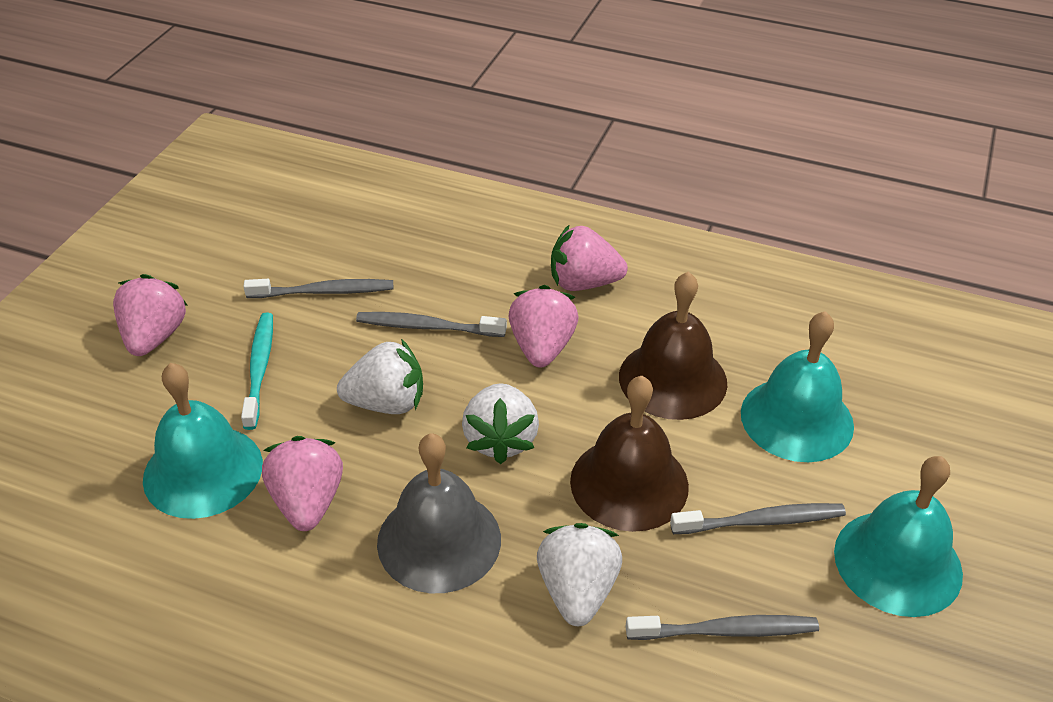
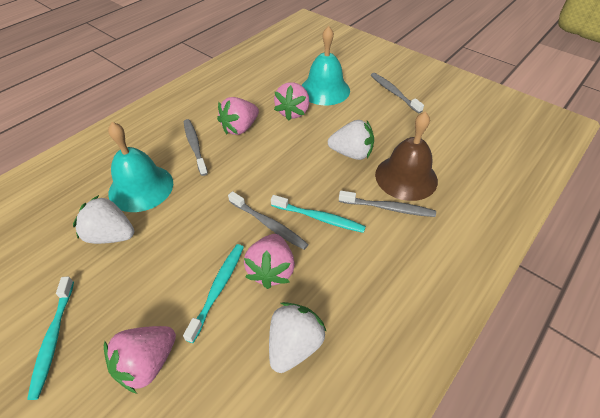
brown bell: 2 -> 1
grey bell: 1 -> 0
turquoise bell: 3 -> 2
turquoise toothbrush: 1 -> 3

